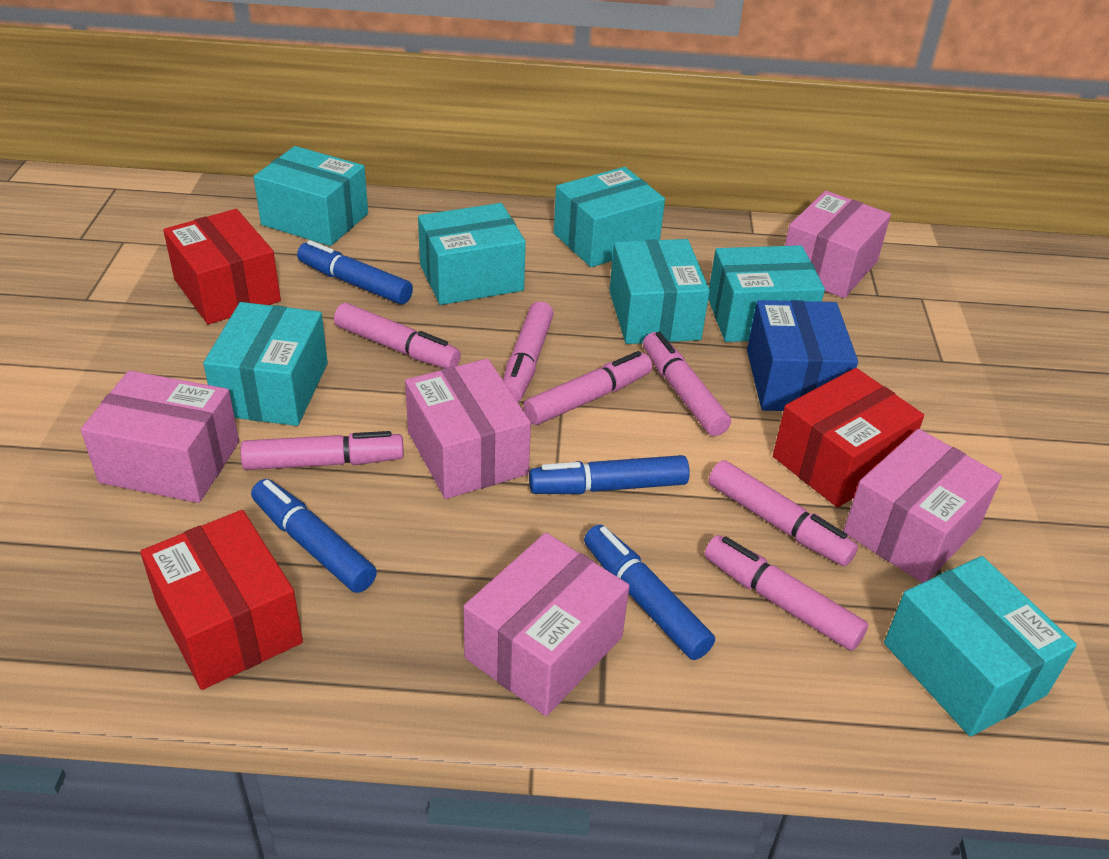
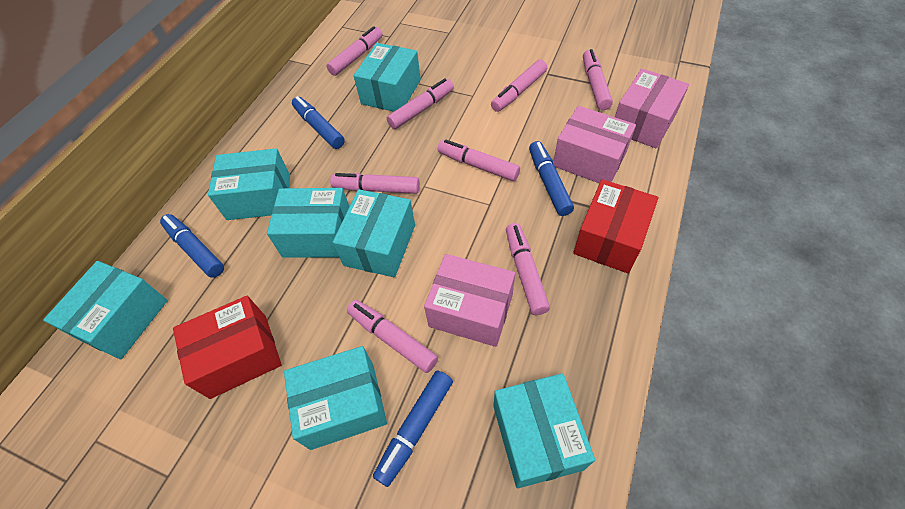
blue box: 1 -> 0
pink box: 5 -> 3
pink marker: 7 -> 8
red box: 3 -> 2

